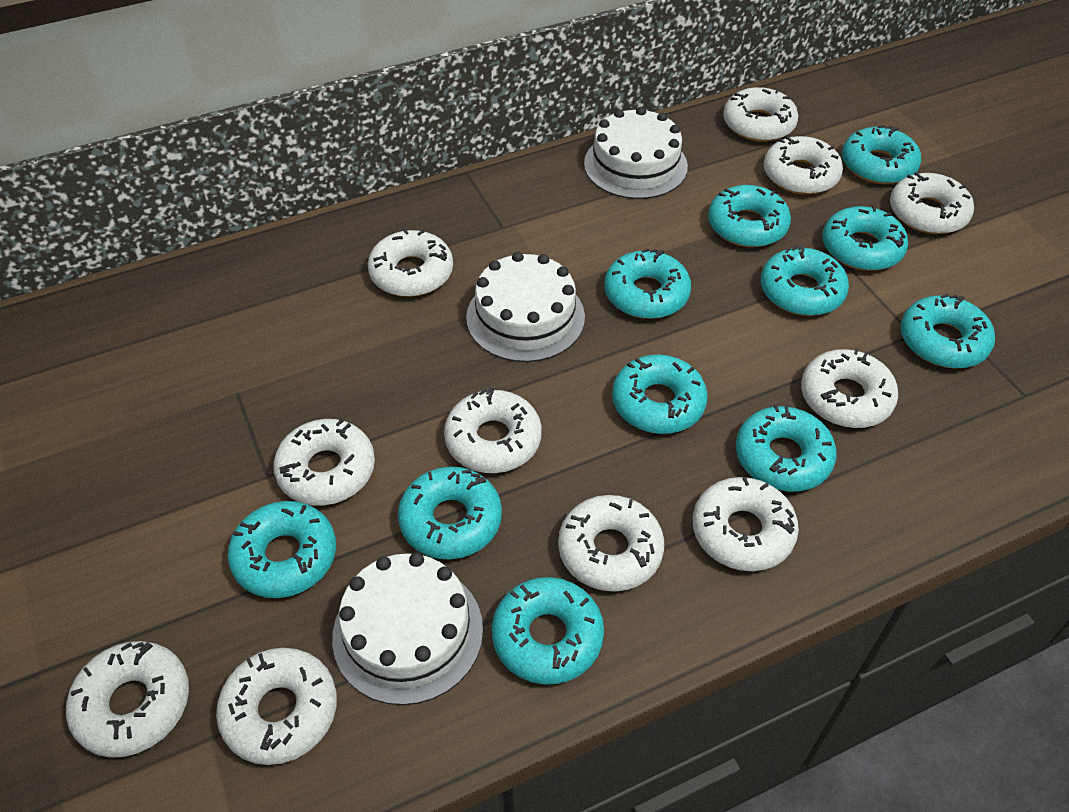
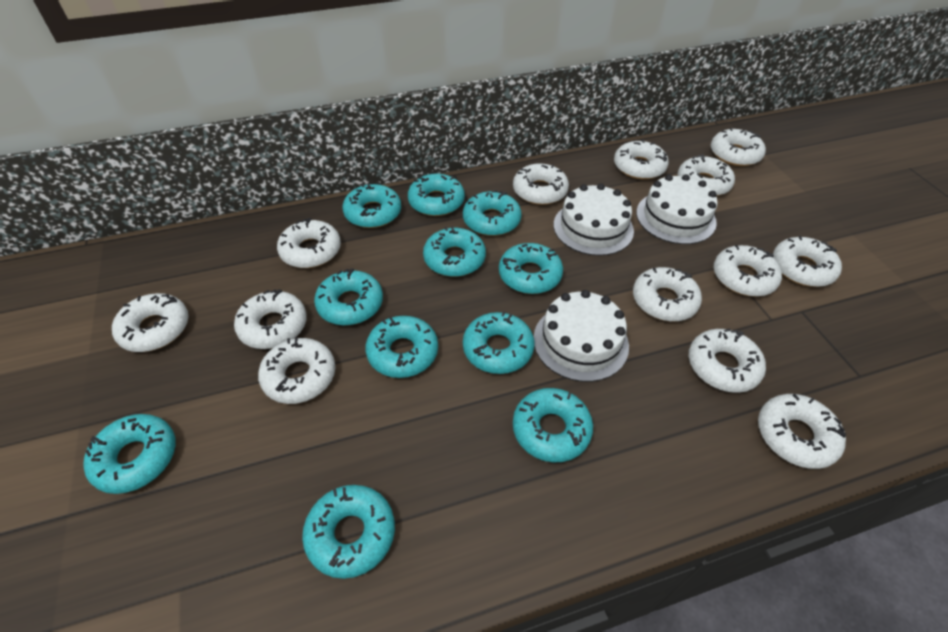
white donut: 11 -> 13

